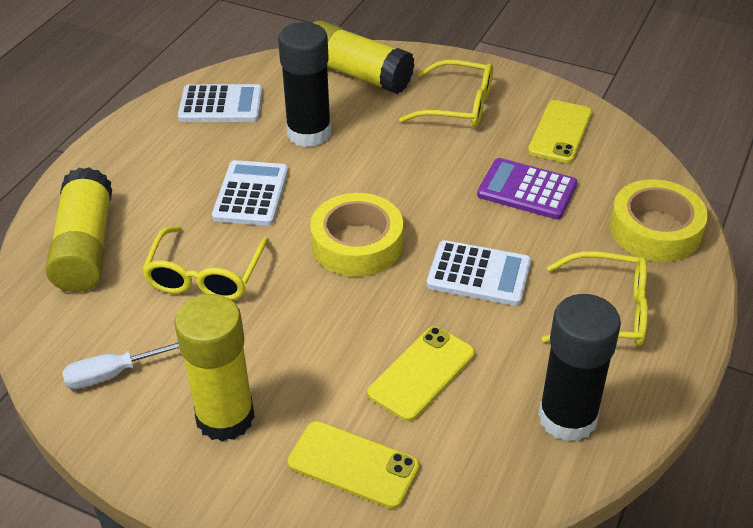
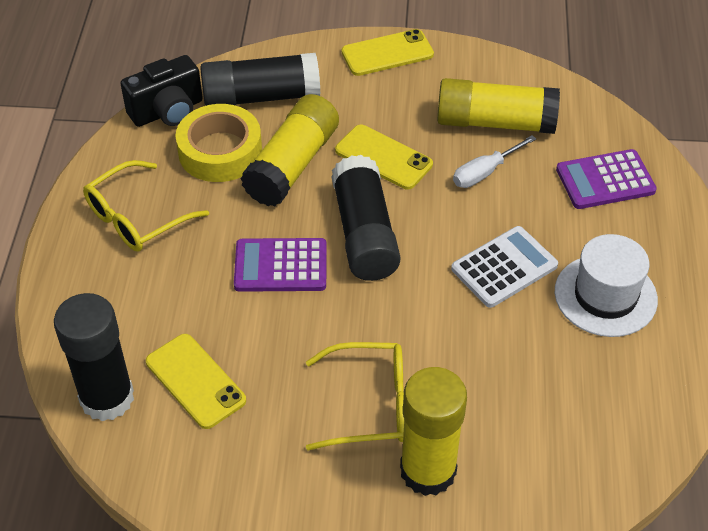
black camera: 0 -> 1
black glue stick: 2 -> 3
purple calculator: 1 -> 2
white calculator: 3 -> 1
white hat: 0 -> 1
yellow glasses: 3 -> 2
yellow tape: 2 -> 1

